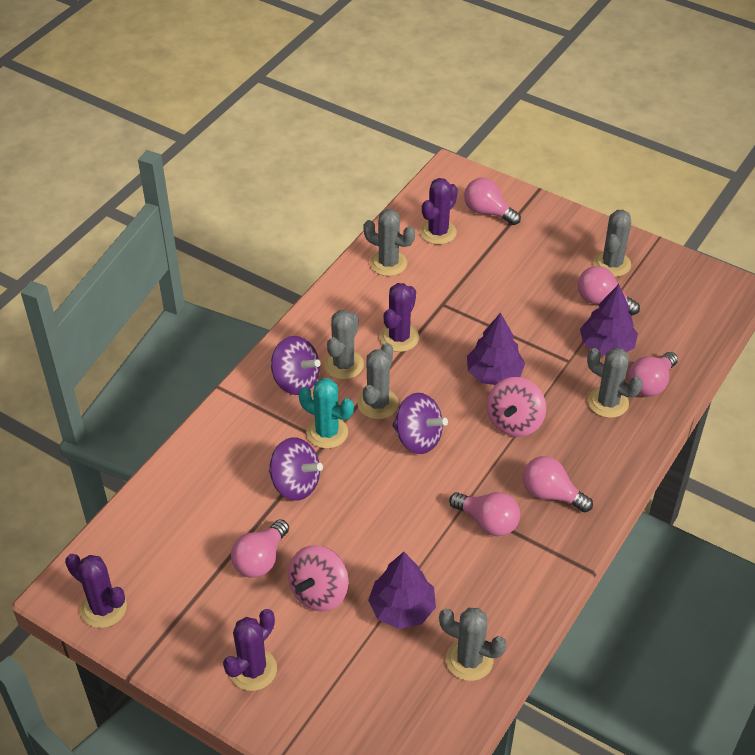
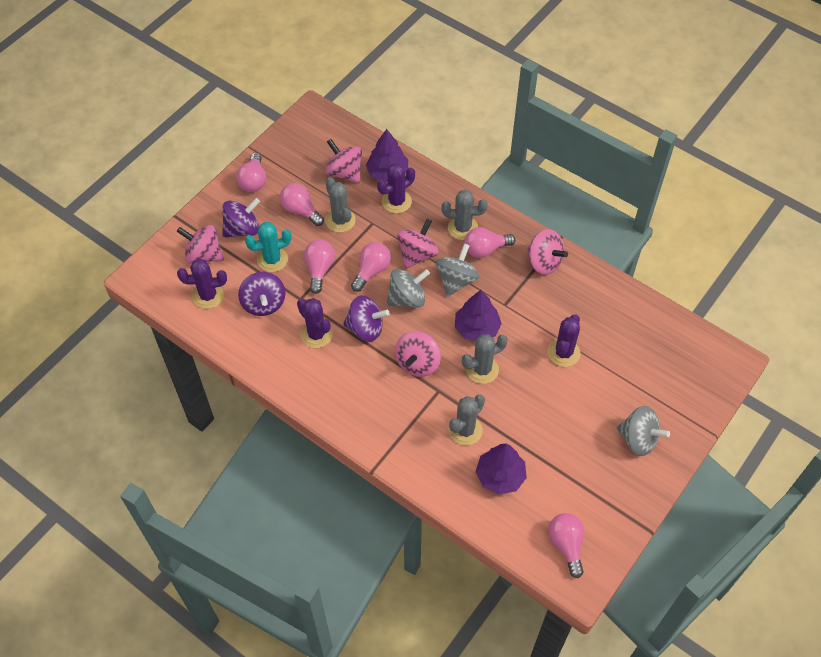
grey cactus: 6 -> 4
grey spinning top: 0 -> 3
pink spinning top: 2 -> 5

